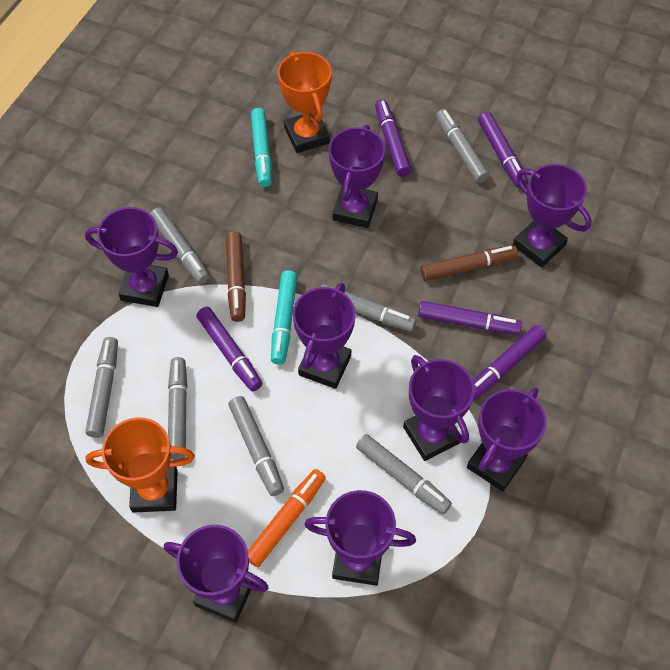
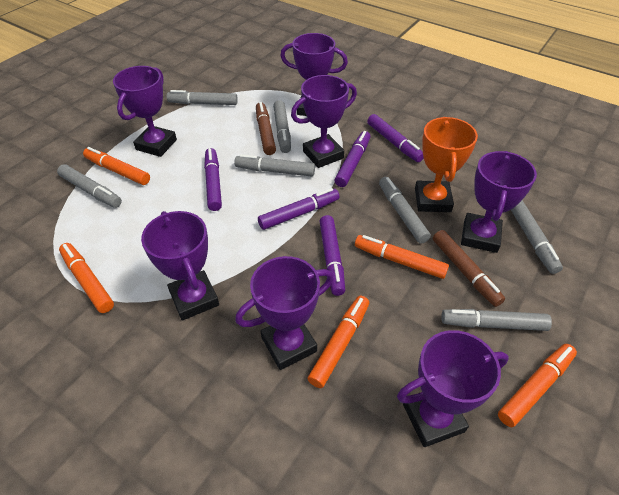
orange marker: 1 -> 5
orange trophy: 2 -> 1
purple trophy: 8 -> 7
turquoise marker: 2 -> 0

